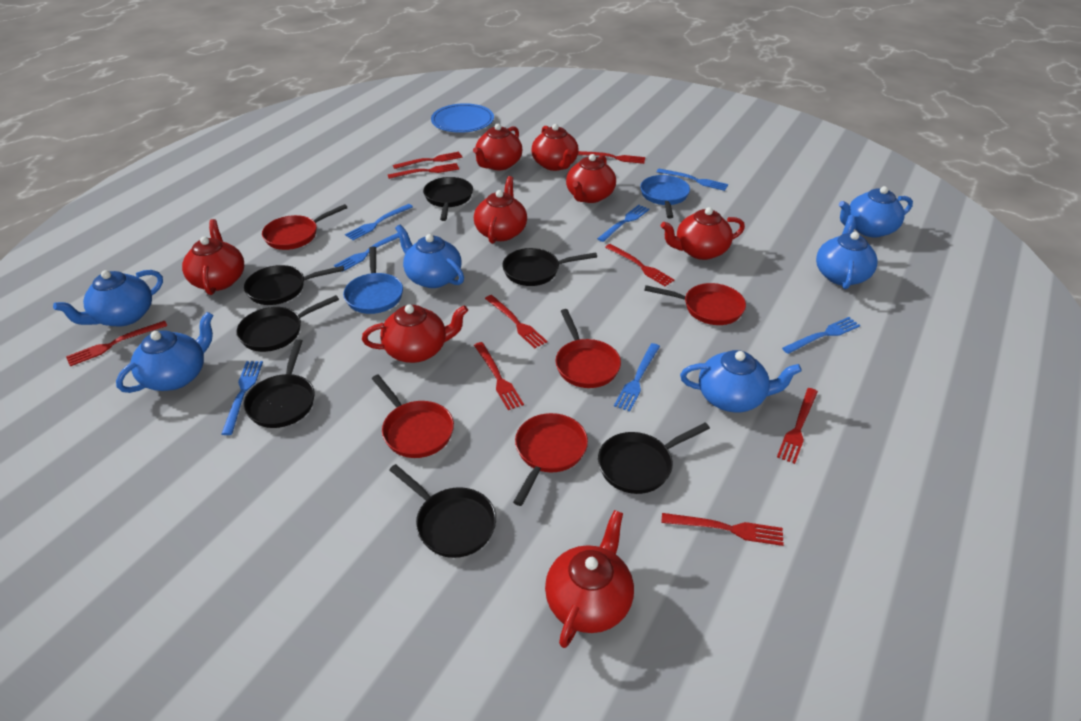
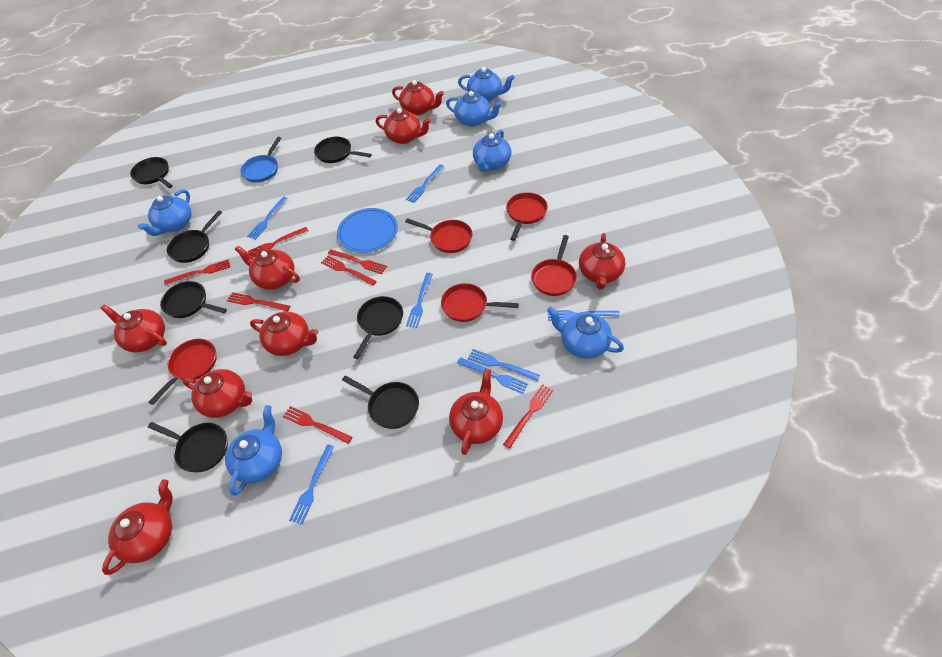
blue pan: 2 -> 1
red fork: 9 -> 7
red teapot: 8 -> 9

